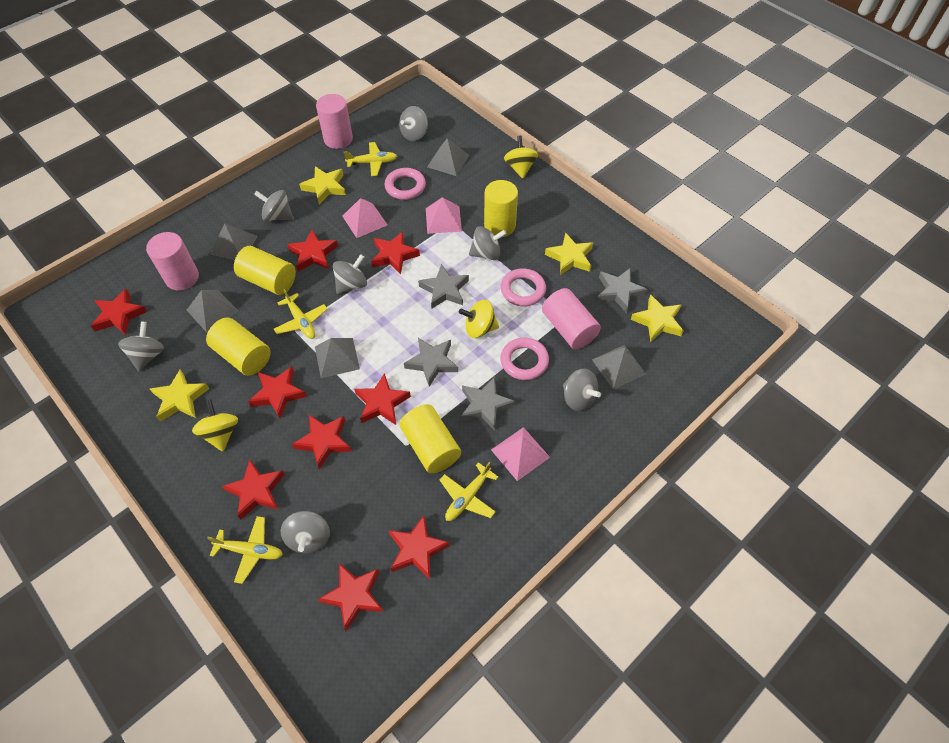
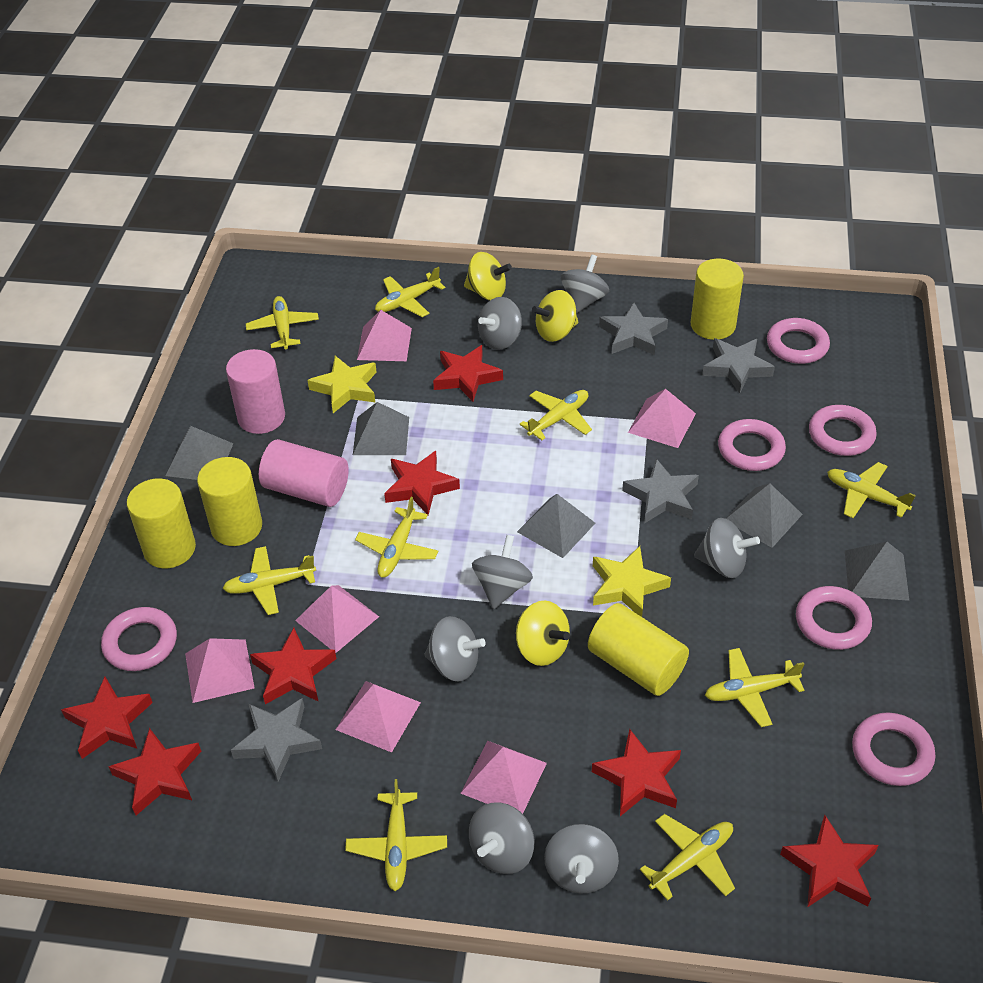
pink cylinder: 3 -> 2
pink pyramid: 3 -> 6
pink ring: 3 -> 6
red star: 9 -> 7
yellow plane: 4 -> 9
yellow star: 4 -> 2

